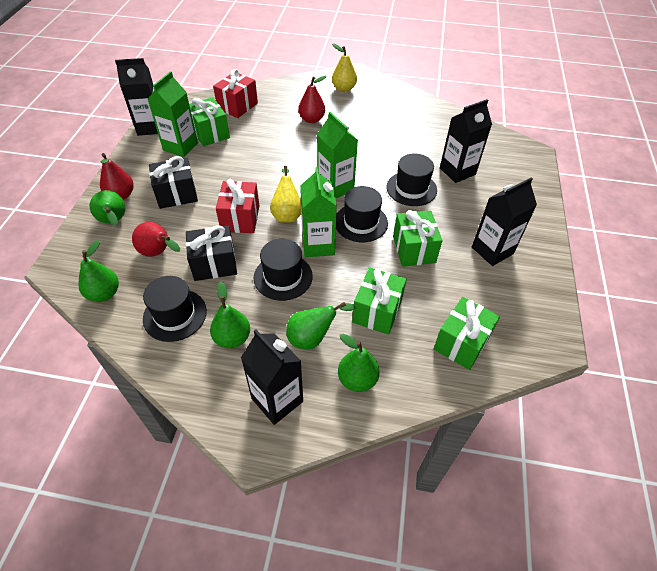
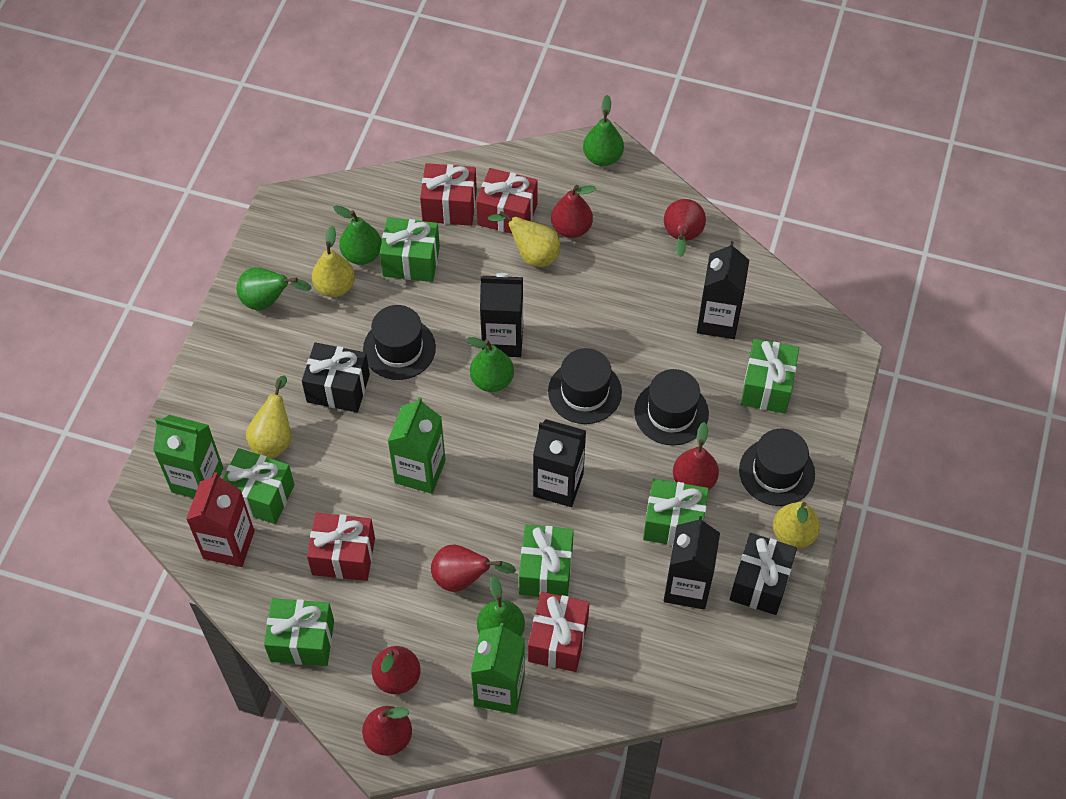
green gift: 4 -> 6
red carton: 0 -> 1
red gift: 2 -> 4
red pear: 3 -> 6
yellow pear: 2 -> 4

